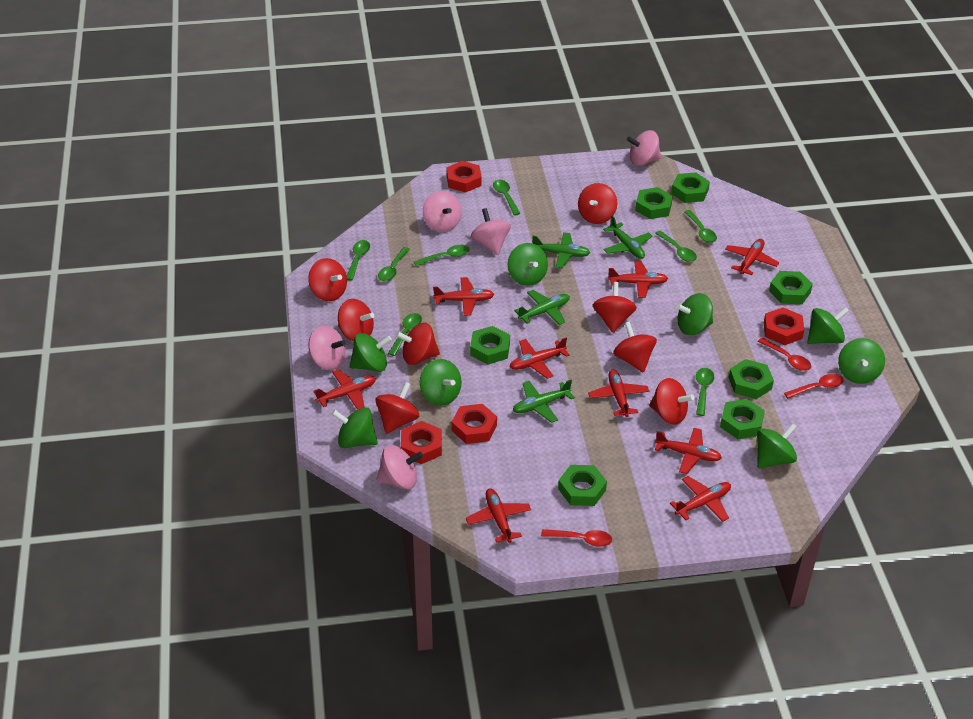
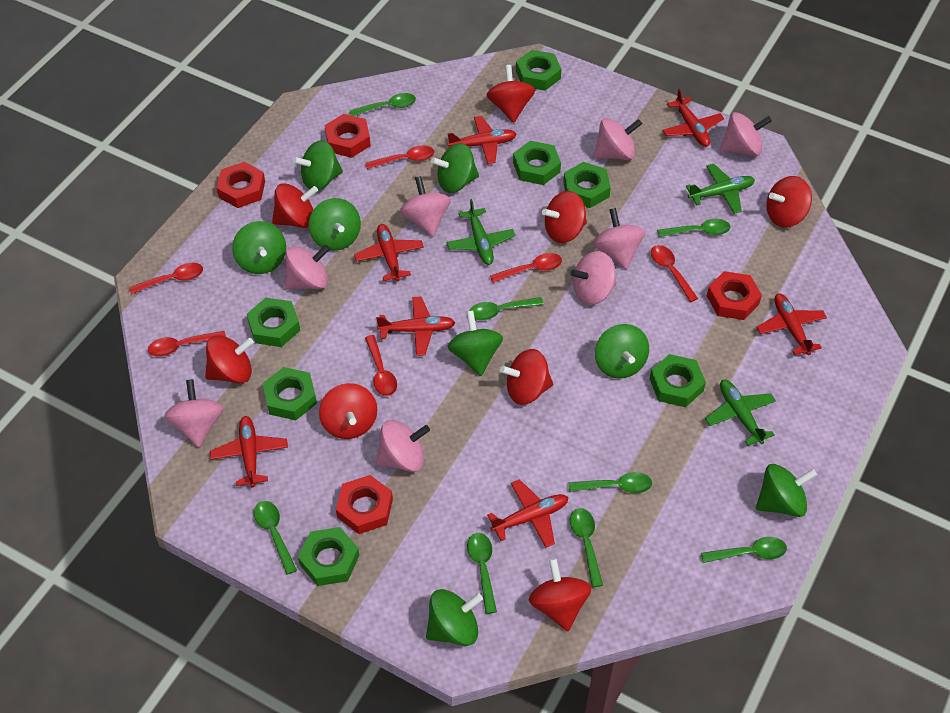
green plane: 4 -> 3
pink spinning top: 5 -> 8
red plane: 9 -> 7
red spoon: 3 -> 6

